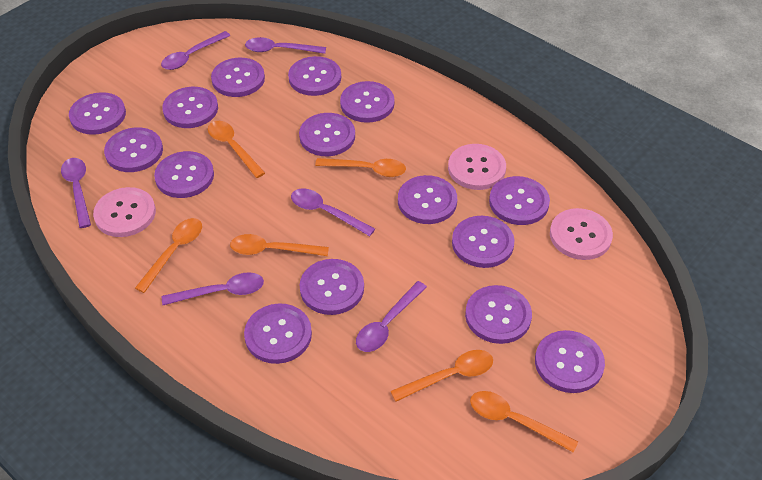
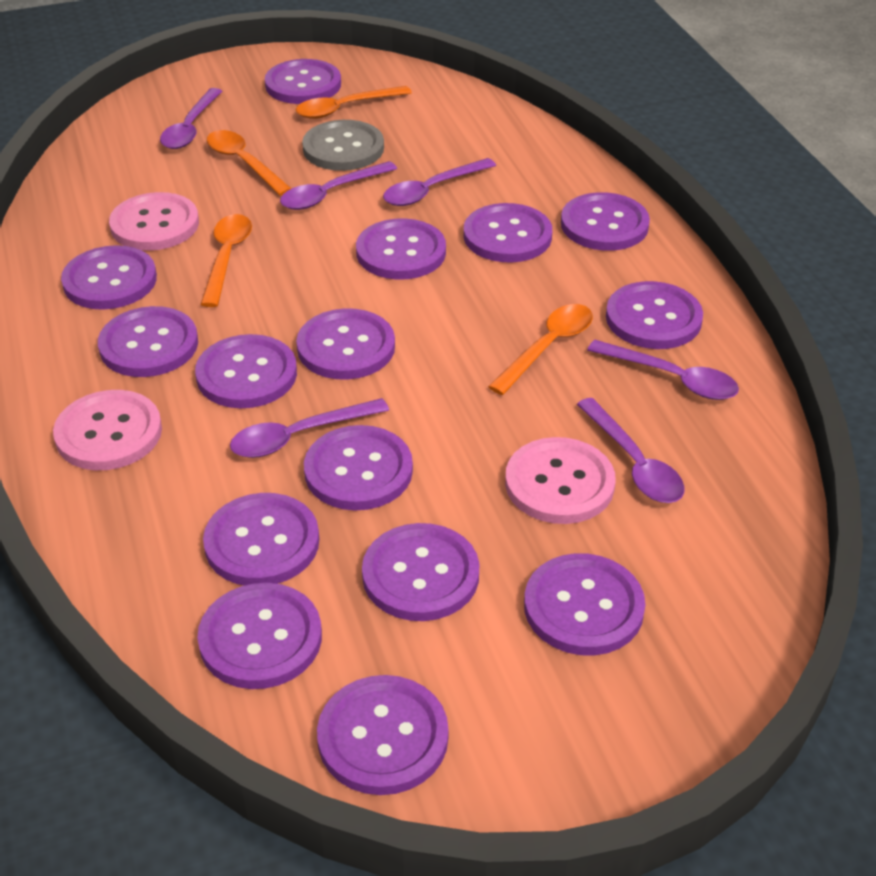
grey button: 0 -> 1
orange spoon: 6 -> 4

